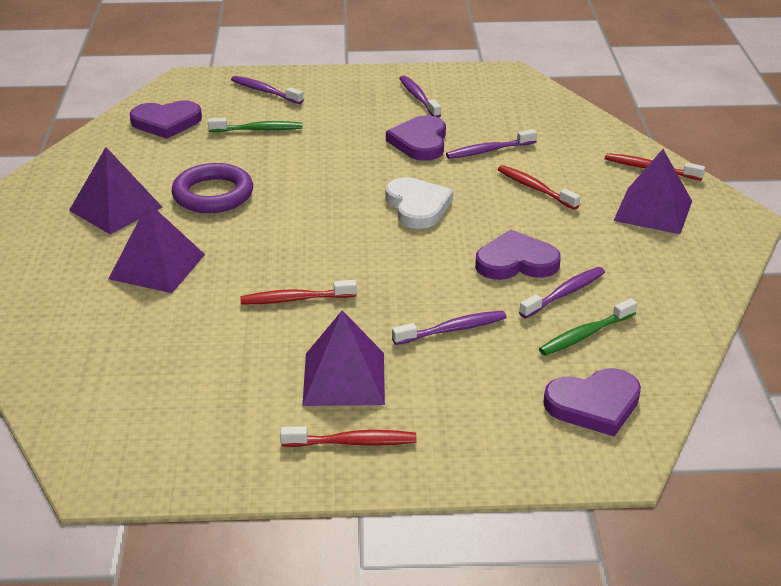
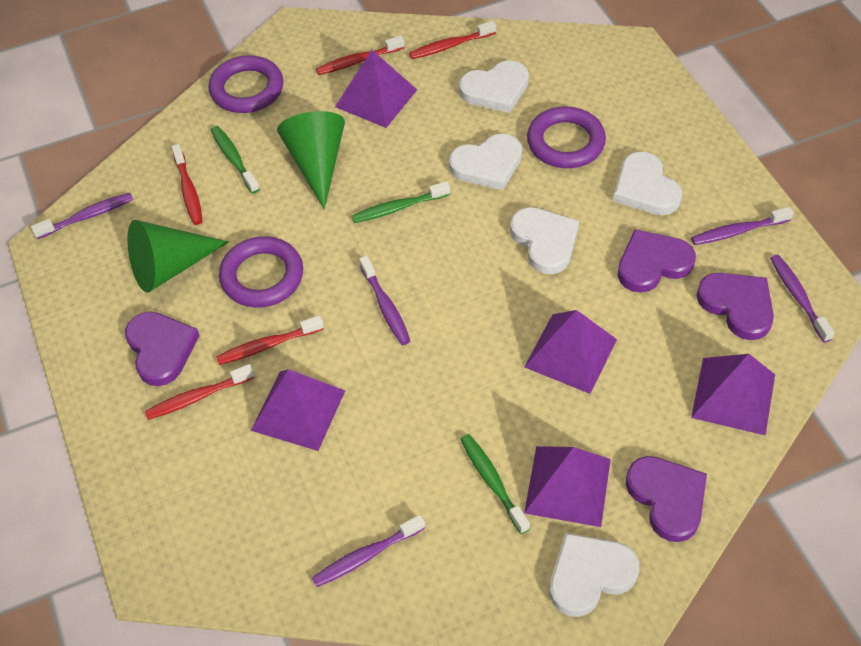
green cone: 0 -> 2
green toothbrush: 2 -> 3
purple pyramid: 4 -> 5
purple ring: 1 -> 3
red toothbrush: 4 -> 5
white heart: 1 -> 5

